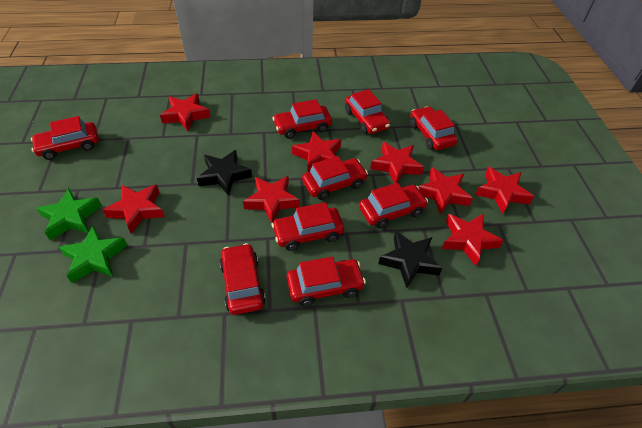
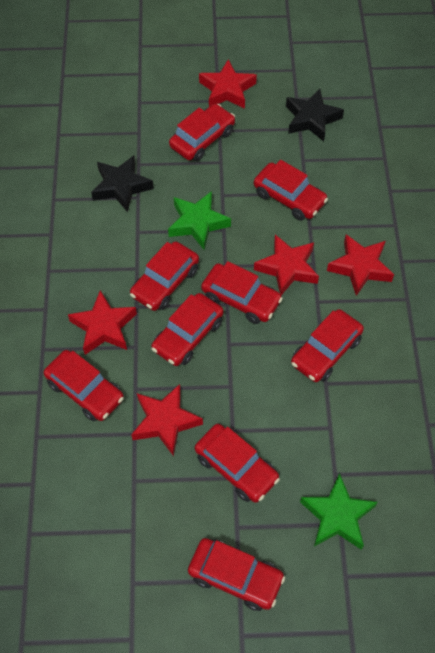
red star: 8 -> 5

